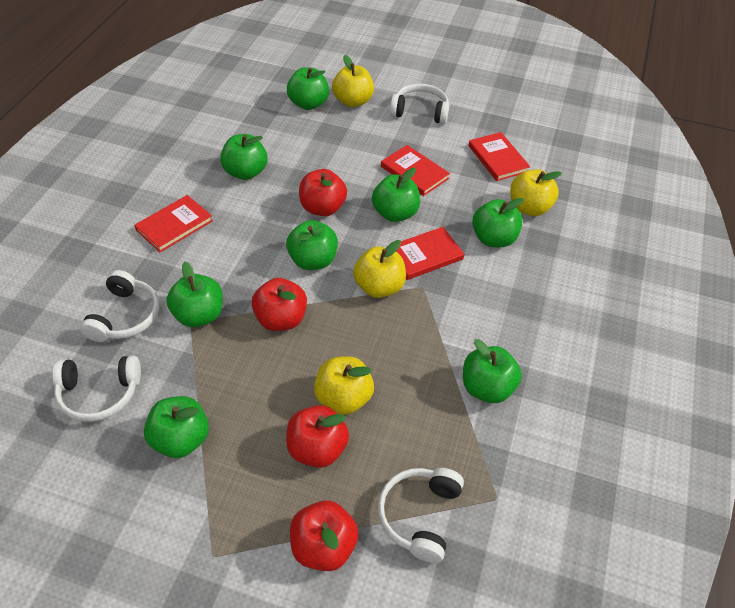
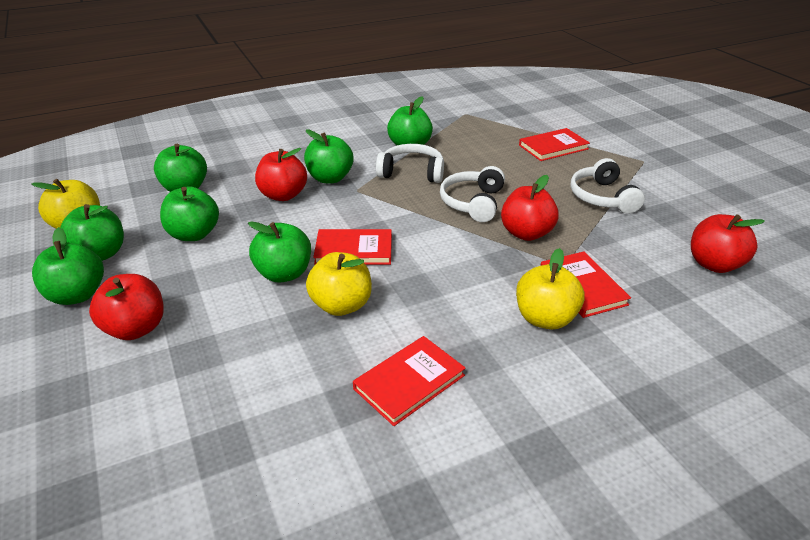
green apple: 8 -> 7
white headphones: 4 -> 3
yellow apple: 4 -> 3

